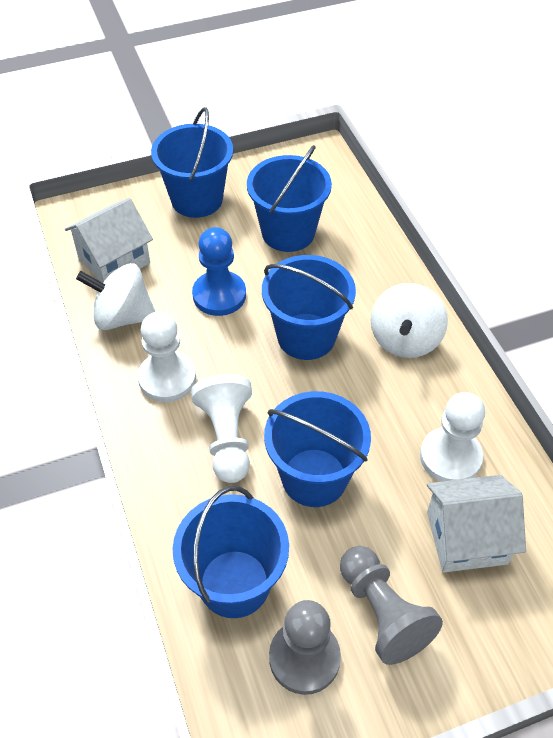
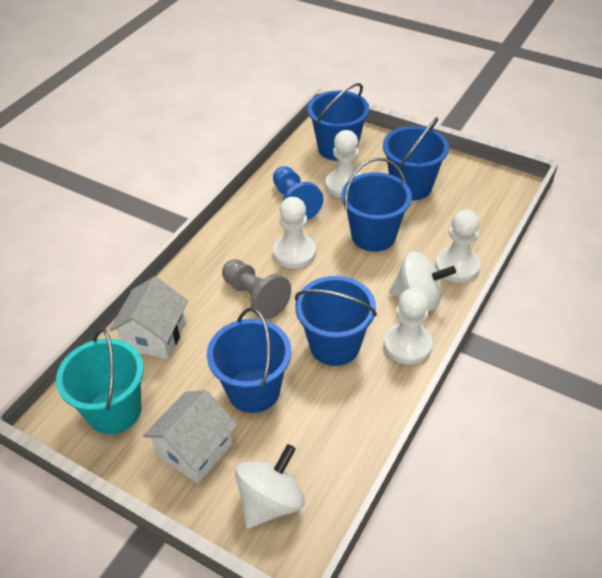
grey pawn: 2 -> 1
turquoise bucket: 0 -> 1
white pawn: 3 -> 4

